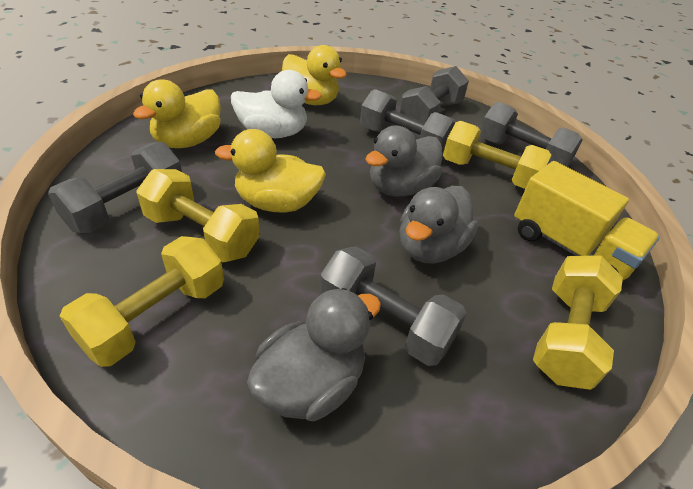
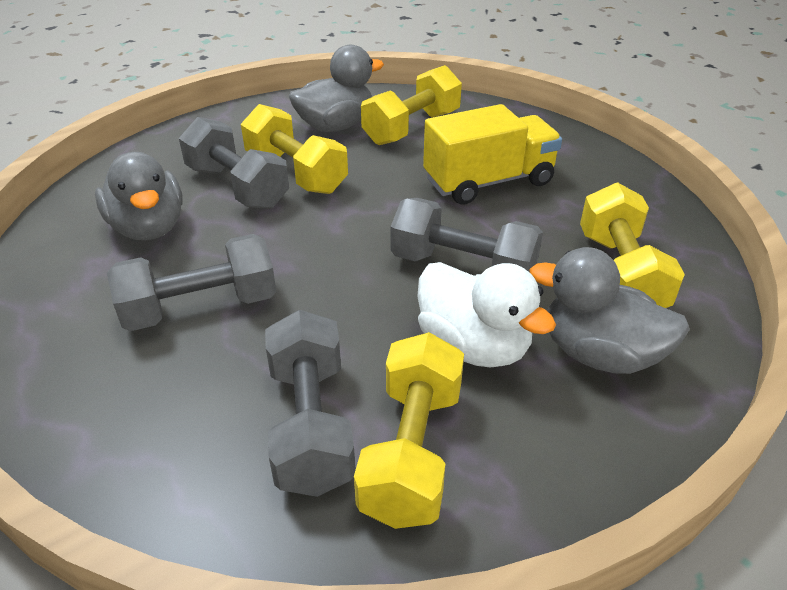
grey dumbbell: 5 -> 4
yellow duck: 3 -> 0

